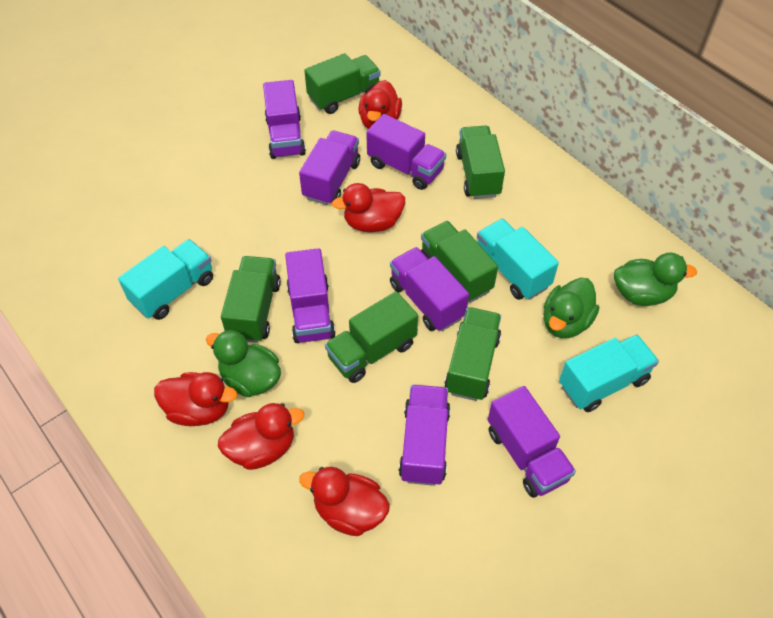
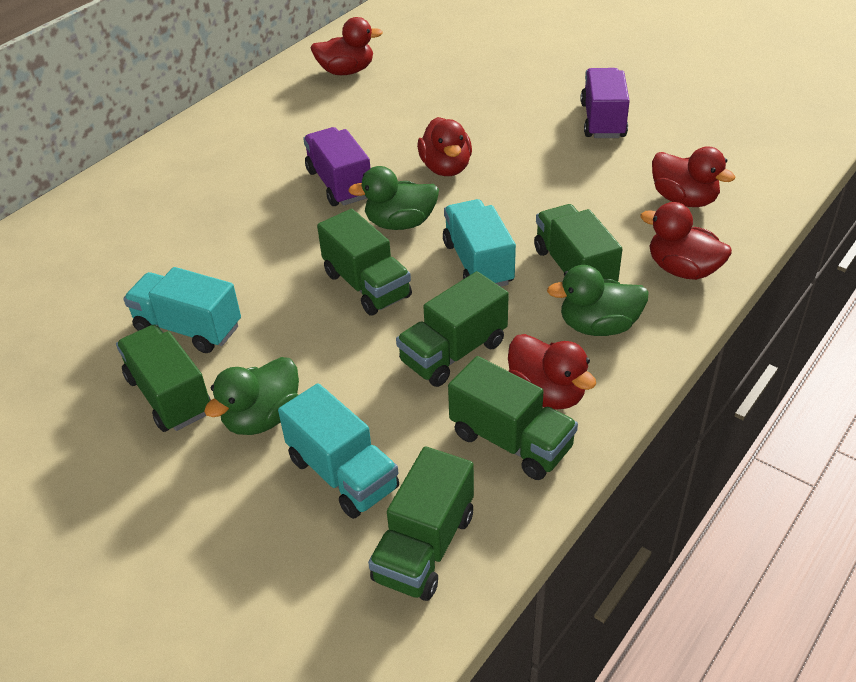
purple truck: 7 -> 2

